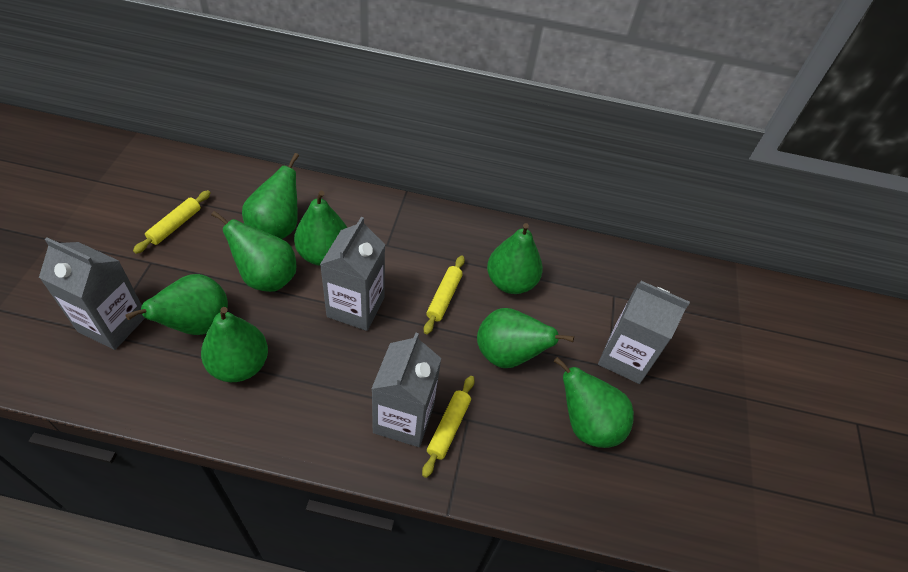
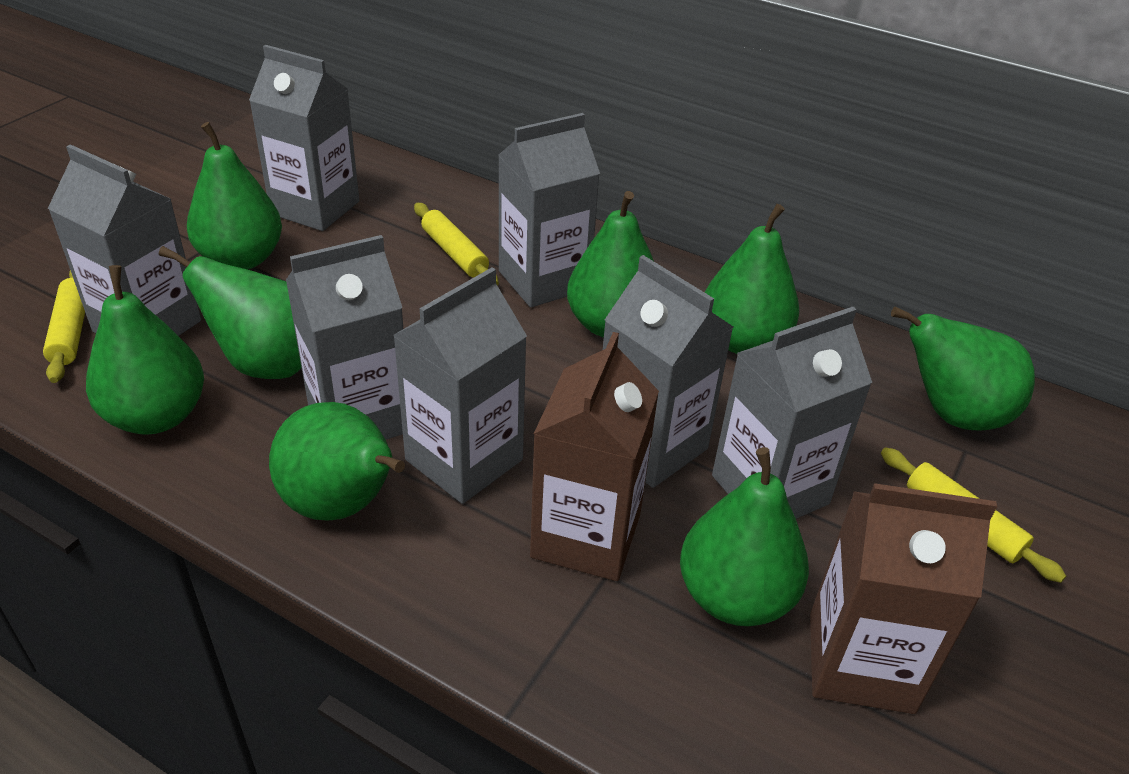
brown carton: 0 -> 2
grey carton: 4 -> 7

